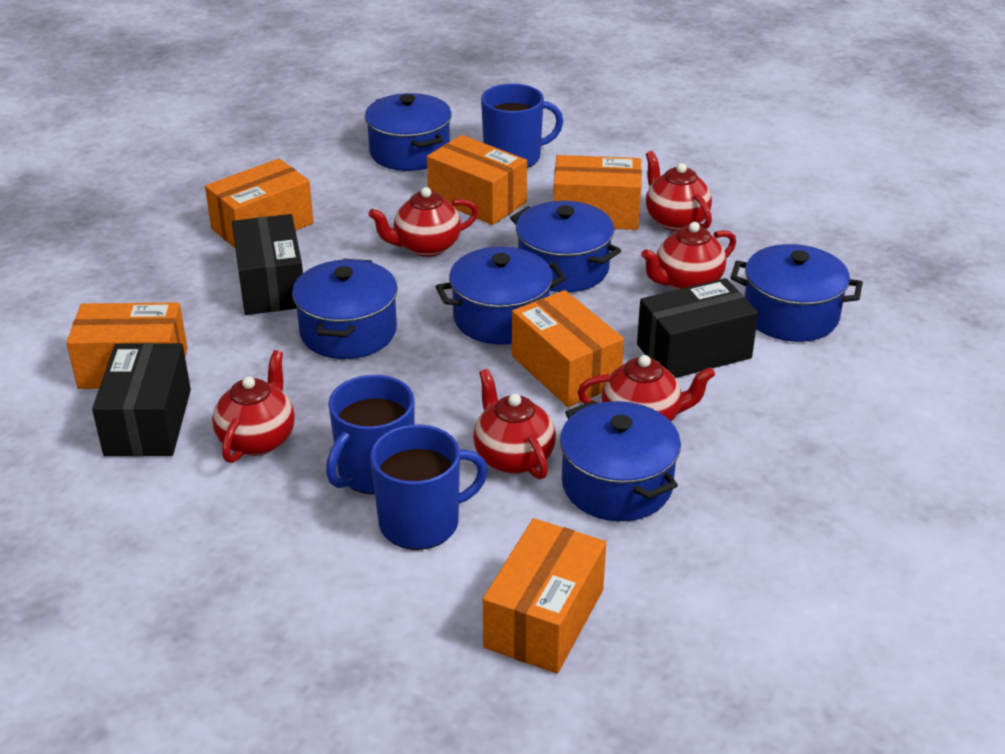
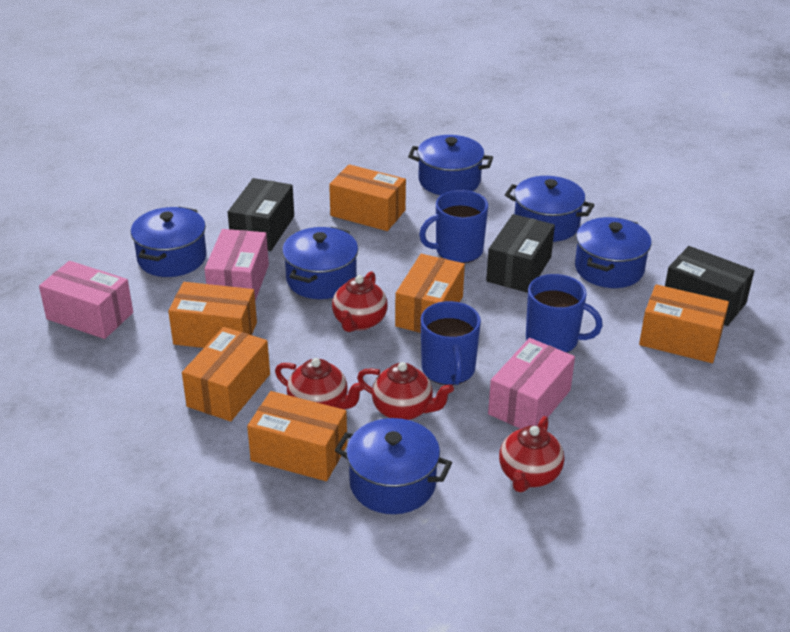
pink box: 0 -> 3
red teapot: 6 -> 4

